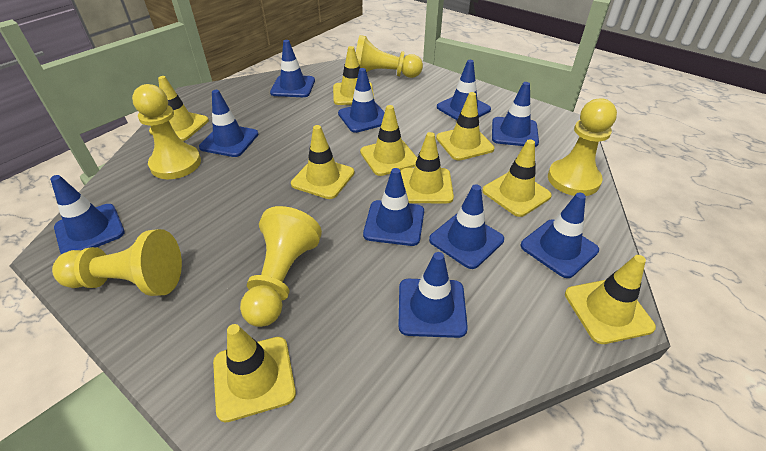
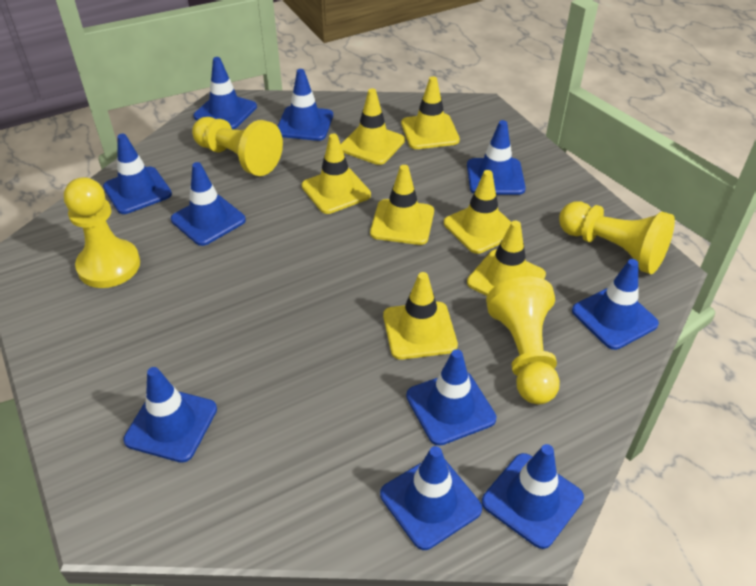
yellow pawn: 5 -> 4
yellow traffic cone: 9 -> 7

